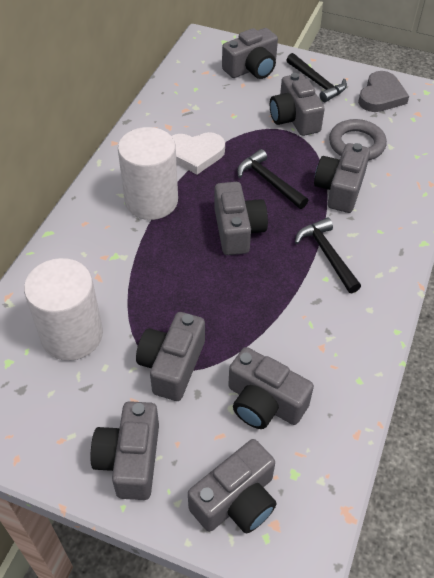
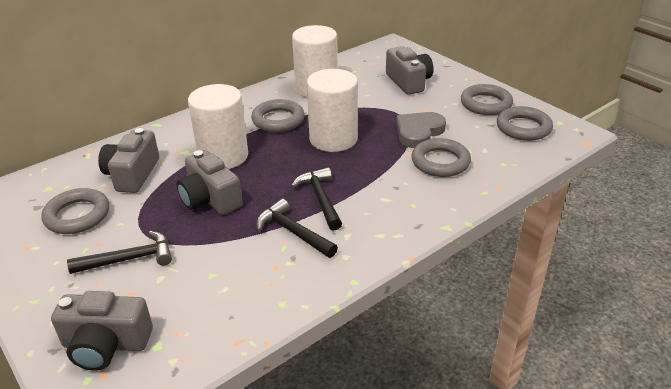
grey camera: 8 -> 4
grey ring: 1 -> 5
white cylinder: 2 -> 3
white heart: 1 -> 0

